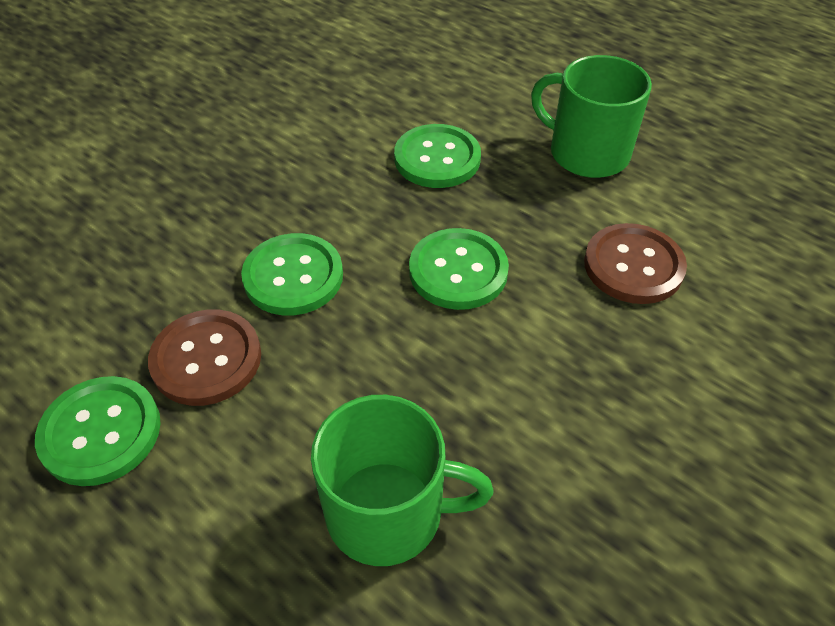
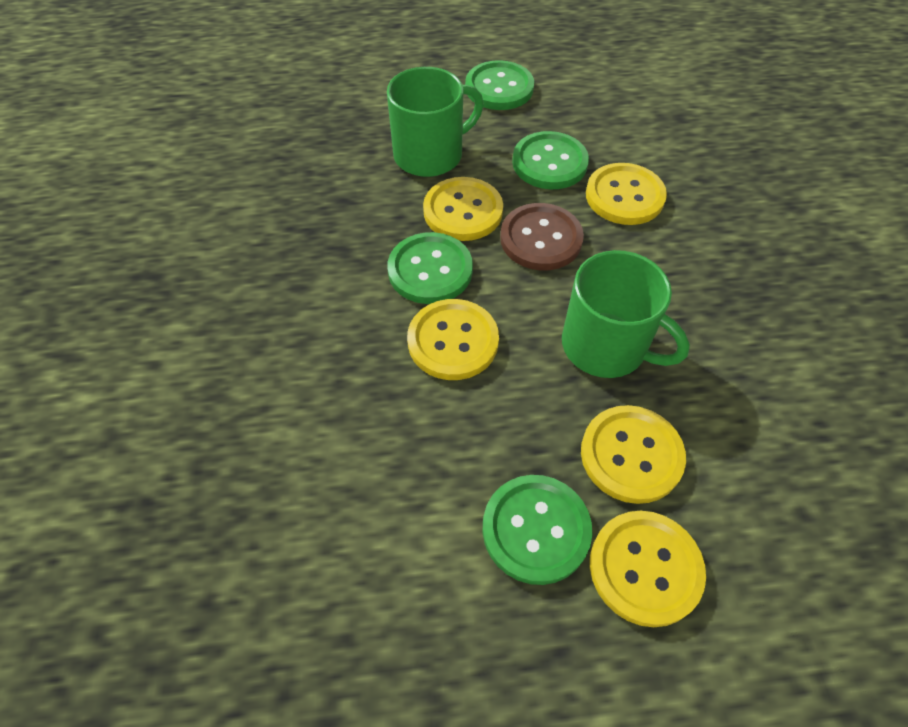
brown button: 2 -> 1
yellow button: 0 -> 5

